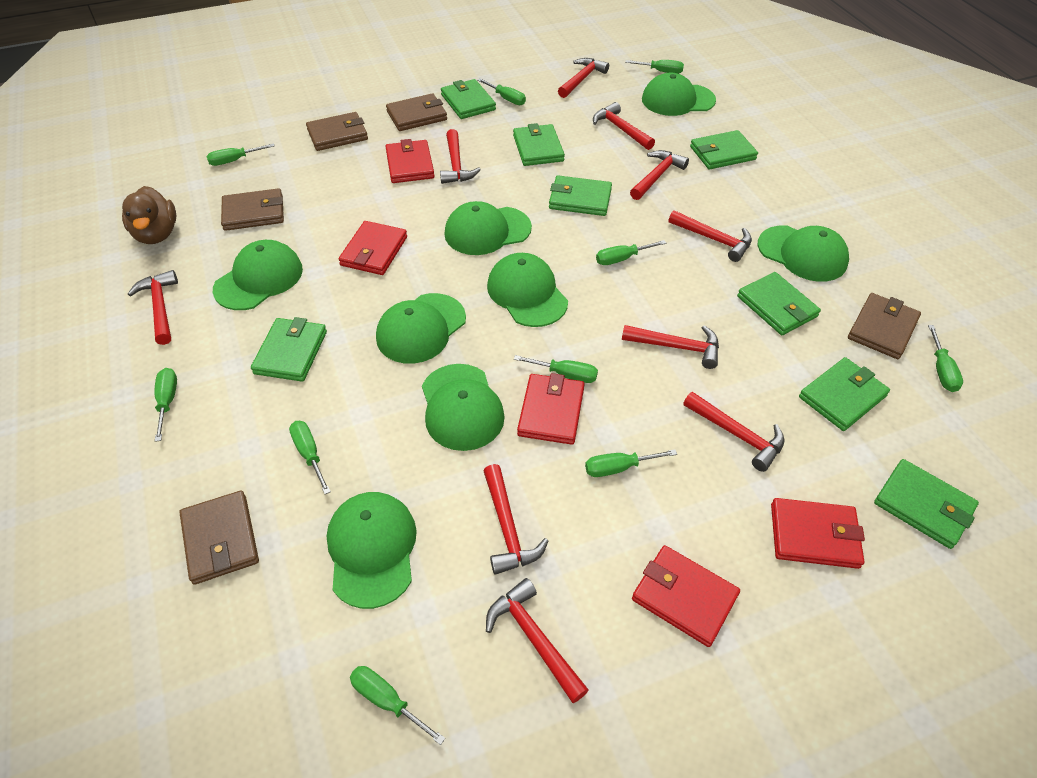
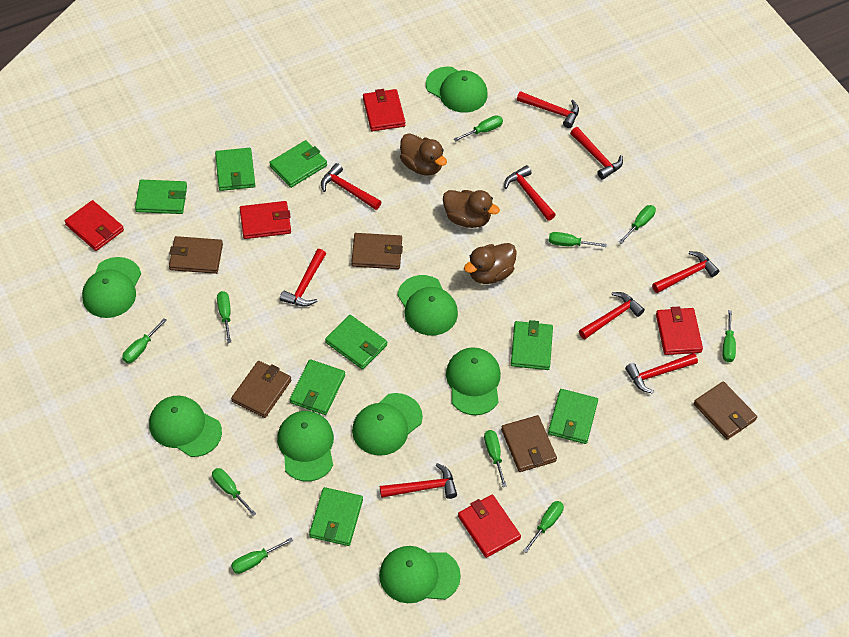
brown duck: 1 -> 3
red hammer: 10 -> 9

